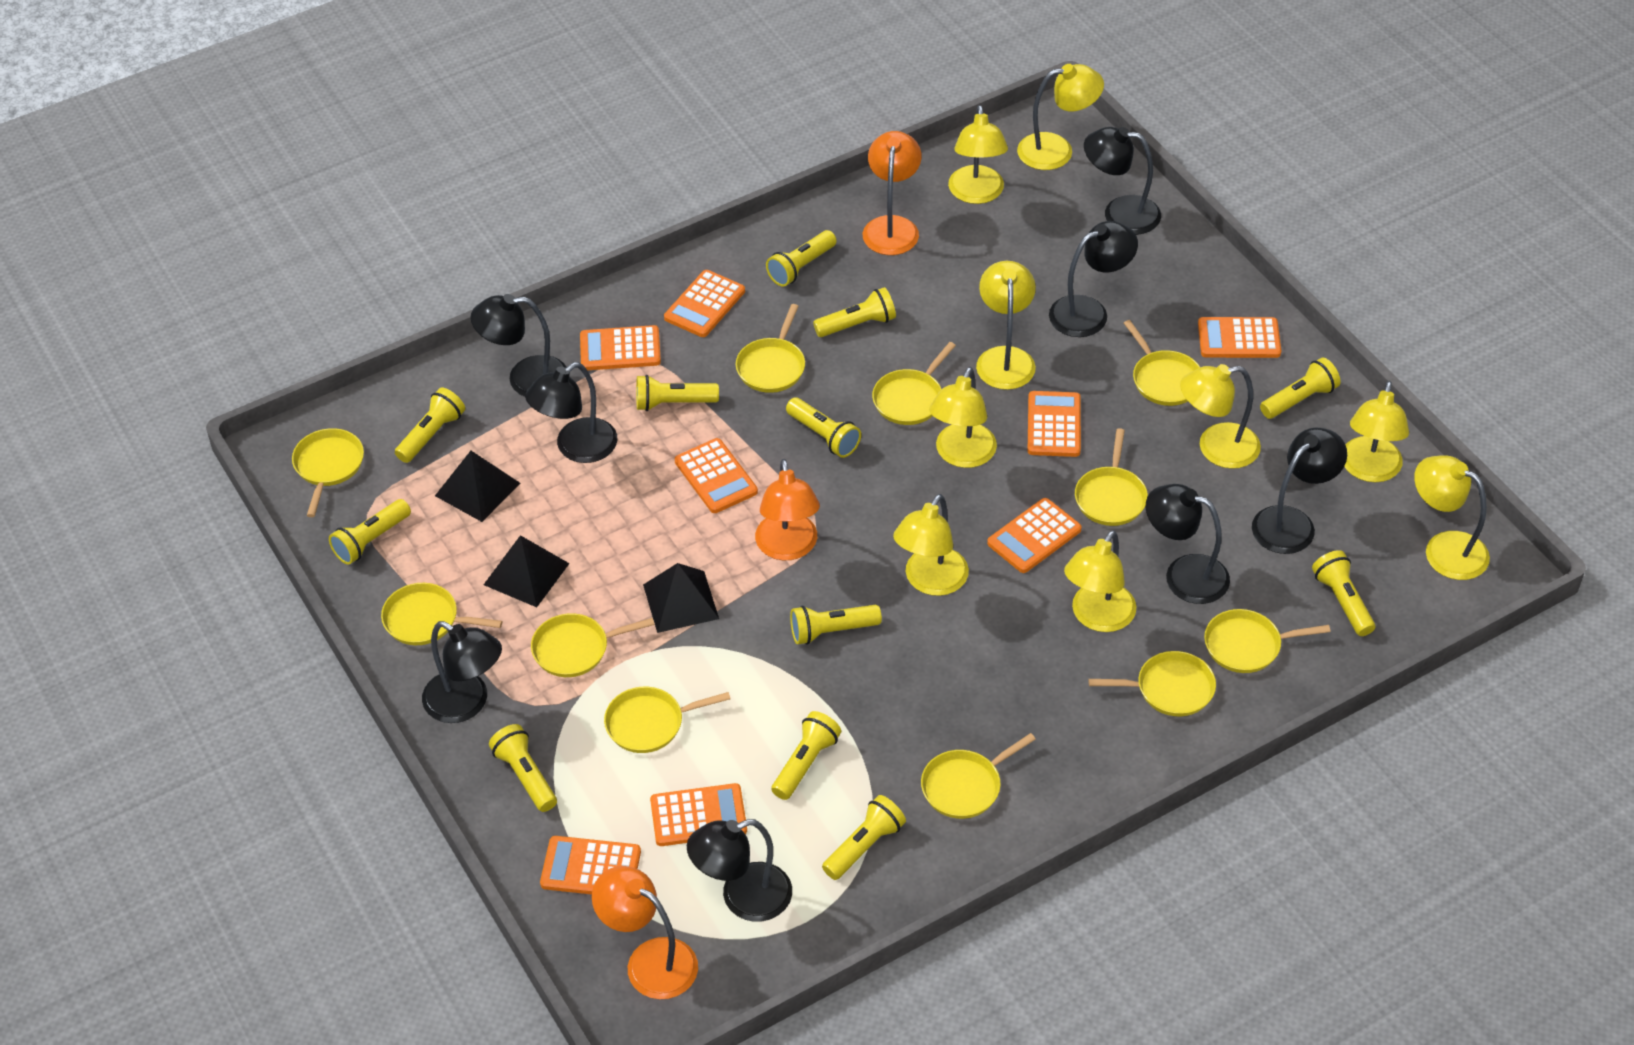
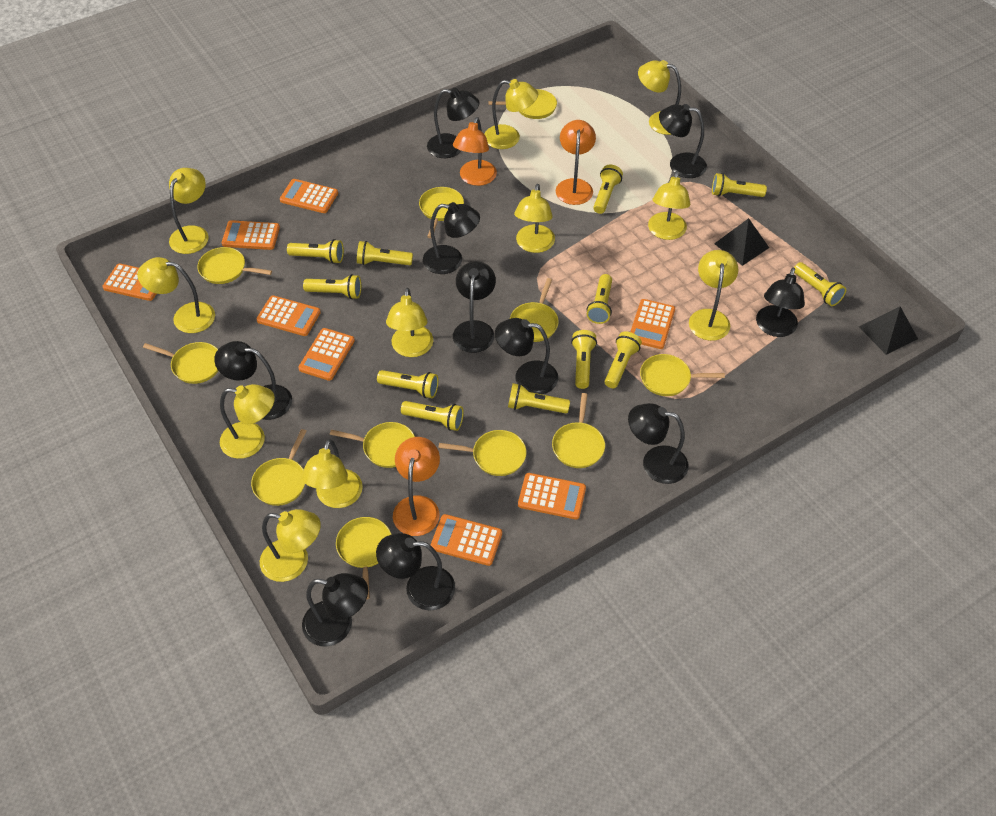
black lamp: 8 -> 10
black pyramid: 3 -> 2
yellow lamp: 9 -> 11

